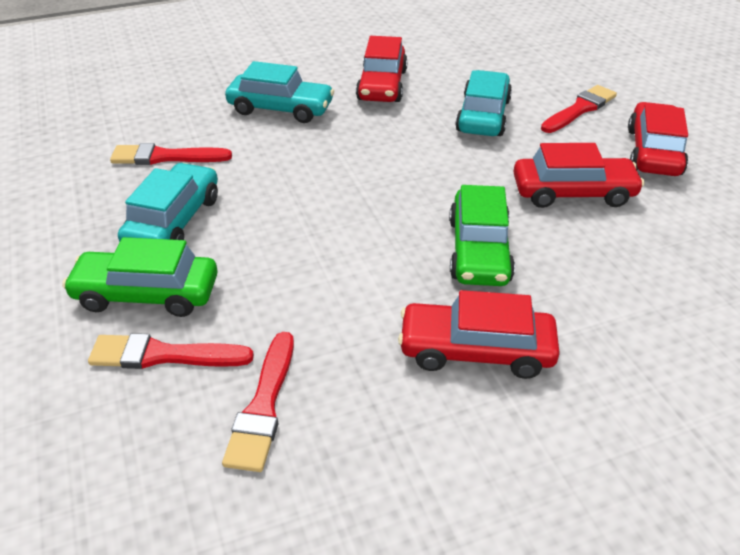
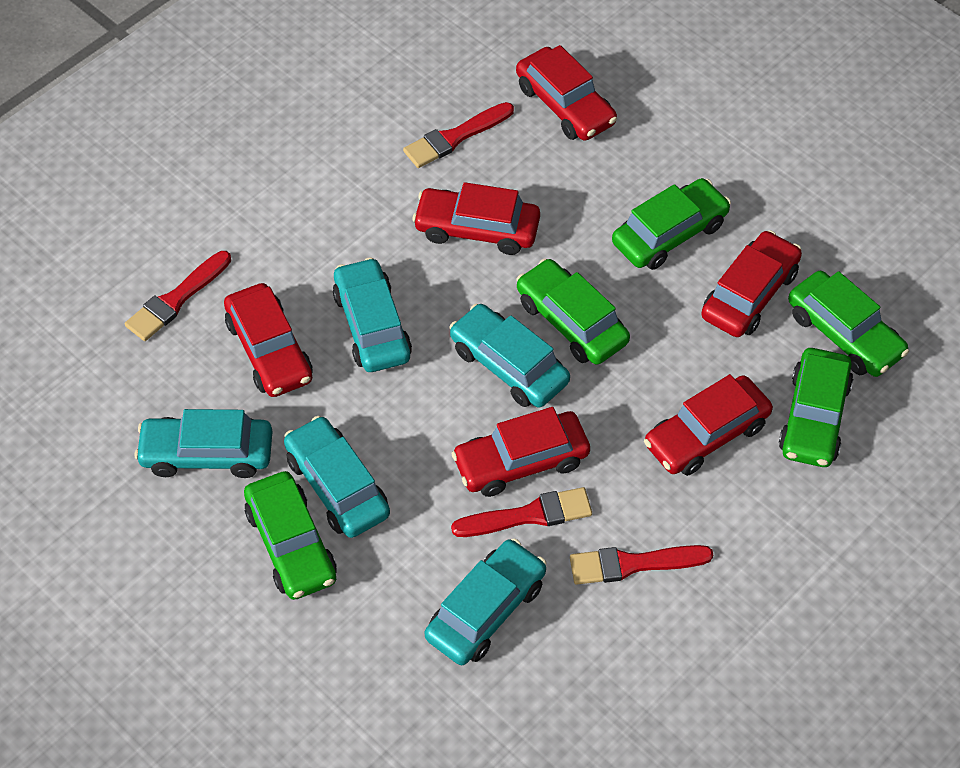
green car: 2 -> 5
red car: 4 -> 6
turquoise car: 3 -> 5

